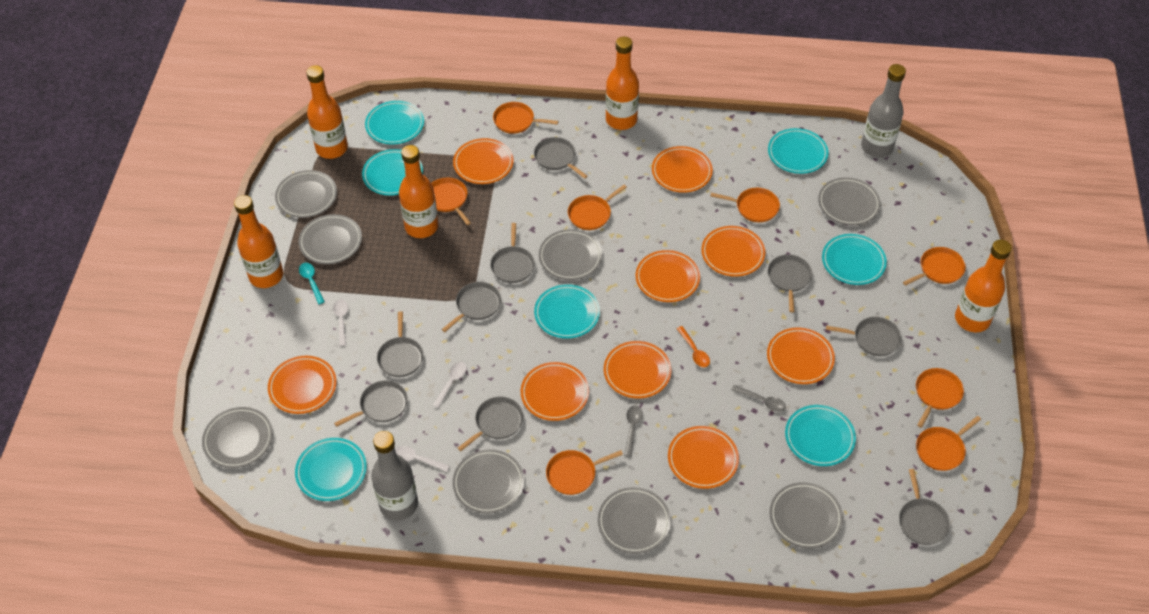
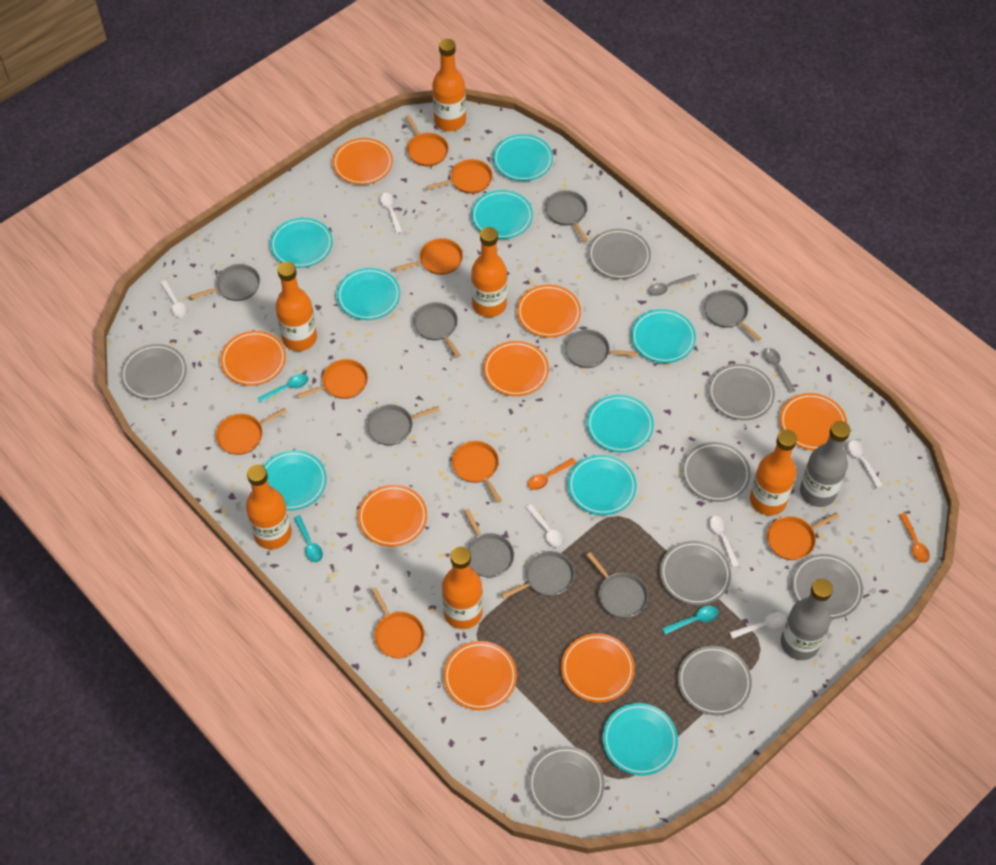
orange bottle: 5 -> 6
orange plate: 9 -> 8
orange spoon: 1 -> 2
turquoise plate: 7 -> 9
turquoise spoon: 1 -> 3
white spoon: 3 -> 6

